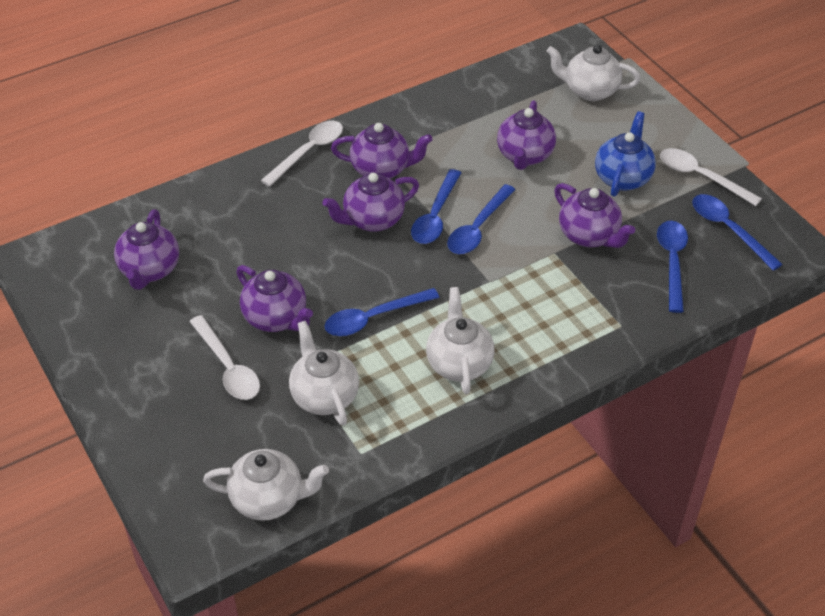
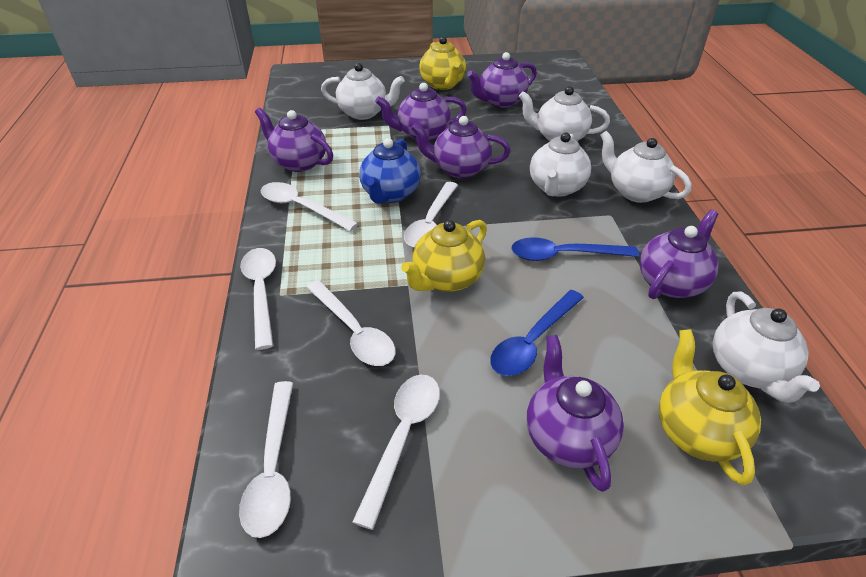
blue spoon: 5 -> 2
white spoon: 3 -> 6
white teapot: 4 -> 5
yellow teapot: 0 -> 3

